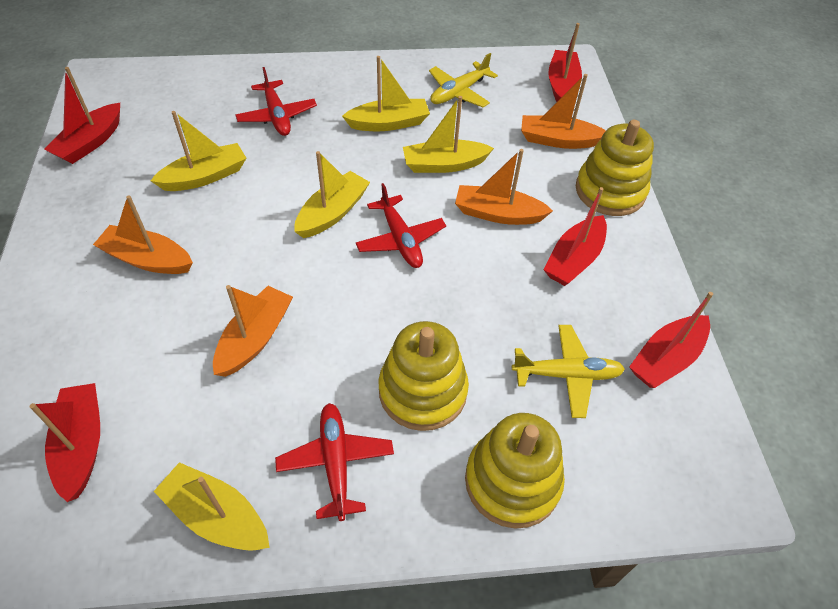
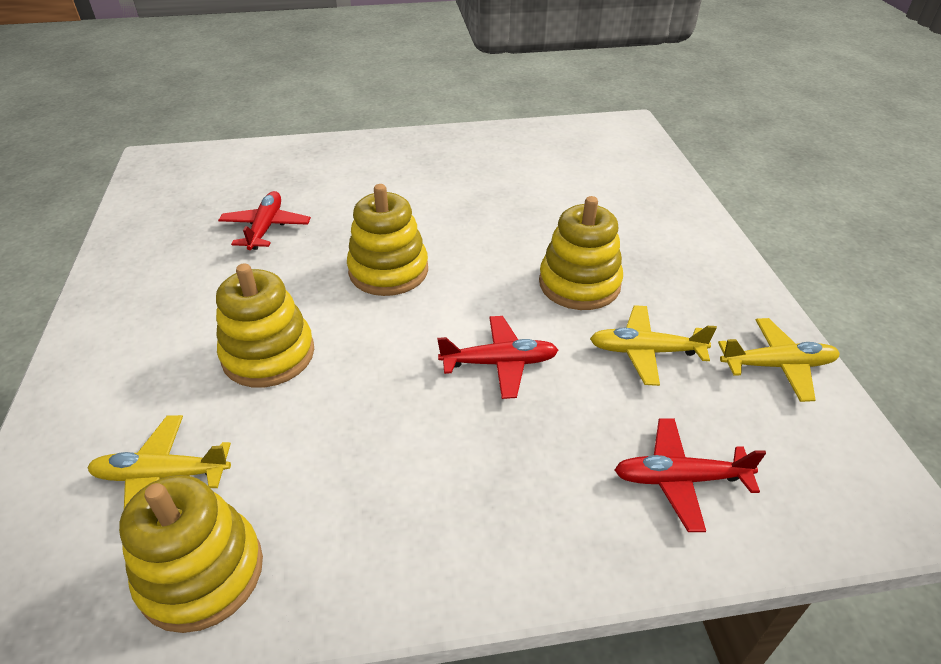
orange boat: 4 -> 0
red boat: 5 -> 0
yellow boat: 5 -> 0
yellow plane: 2 -> 3
yellow stacking toy: 3 -> 4

